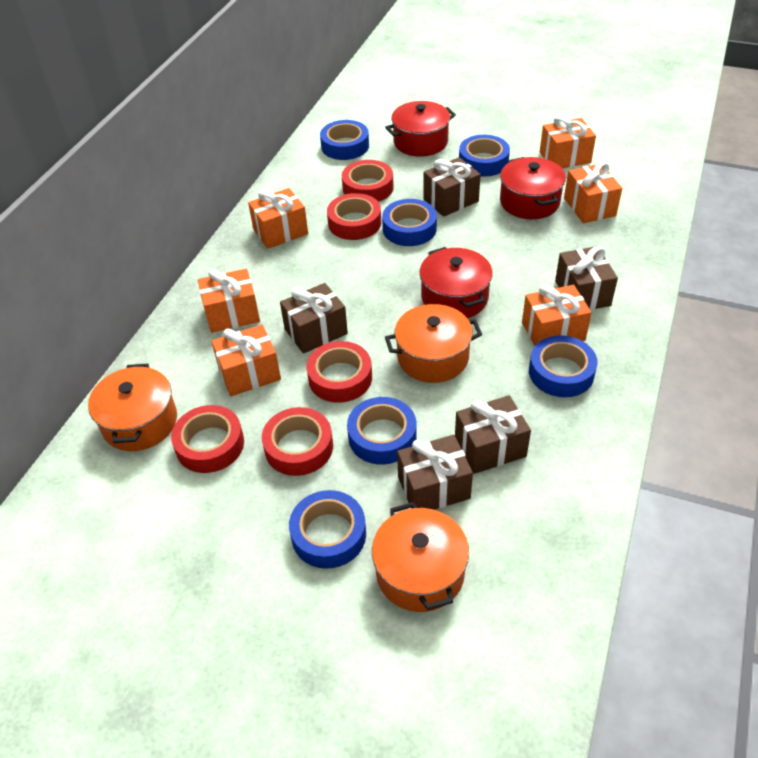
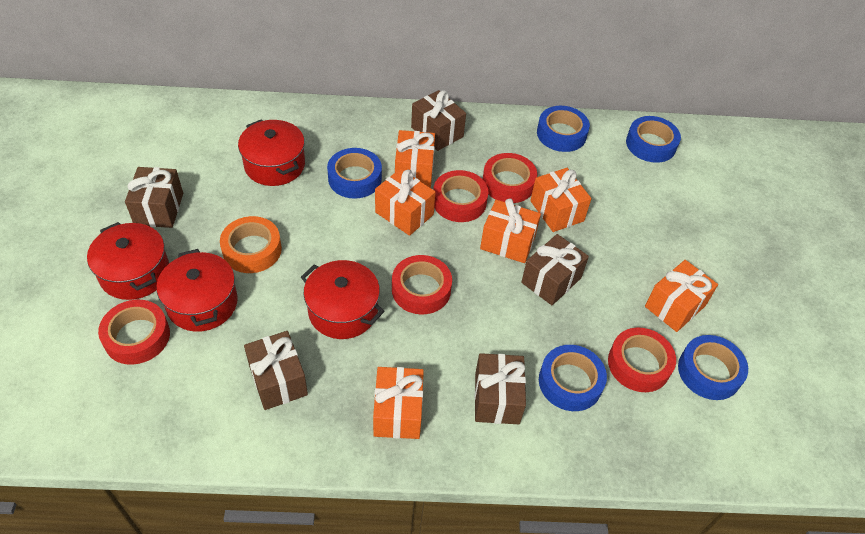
blue tape: 6 -> 5
orange pot: 3 -> 0
orange tape: 0 -> 1
red pot: 3 -> 4

